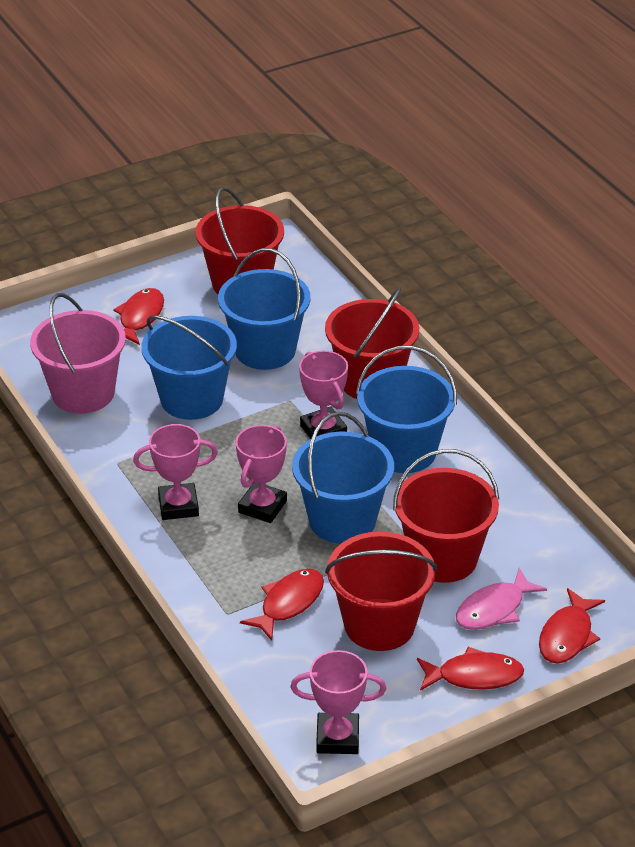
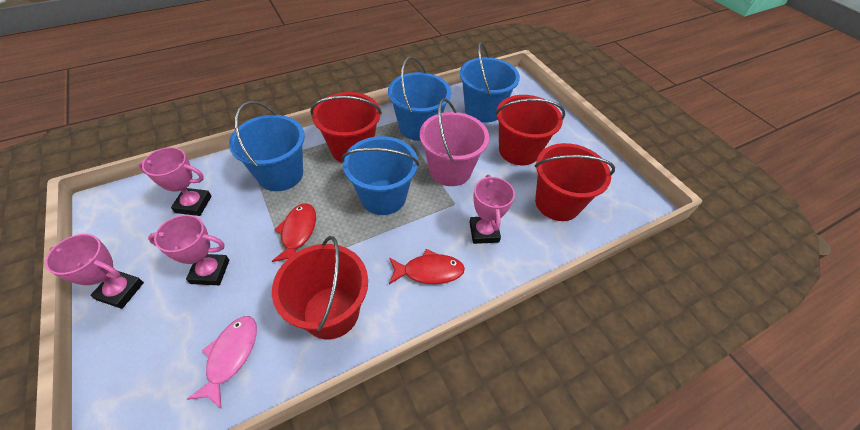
red fish: 4 -> 2

